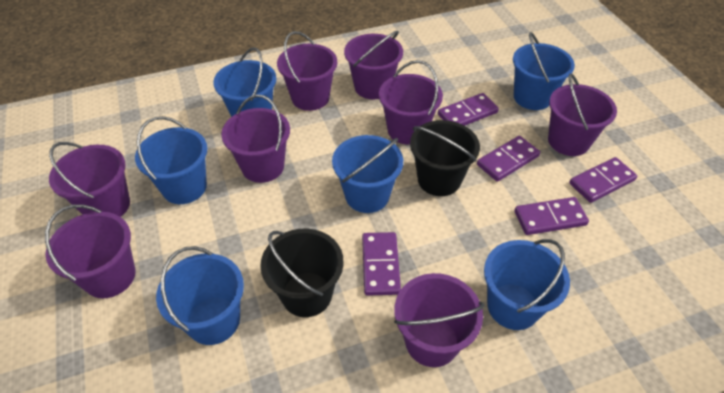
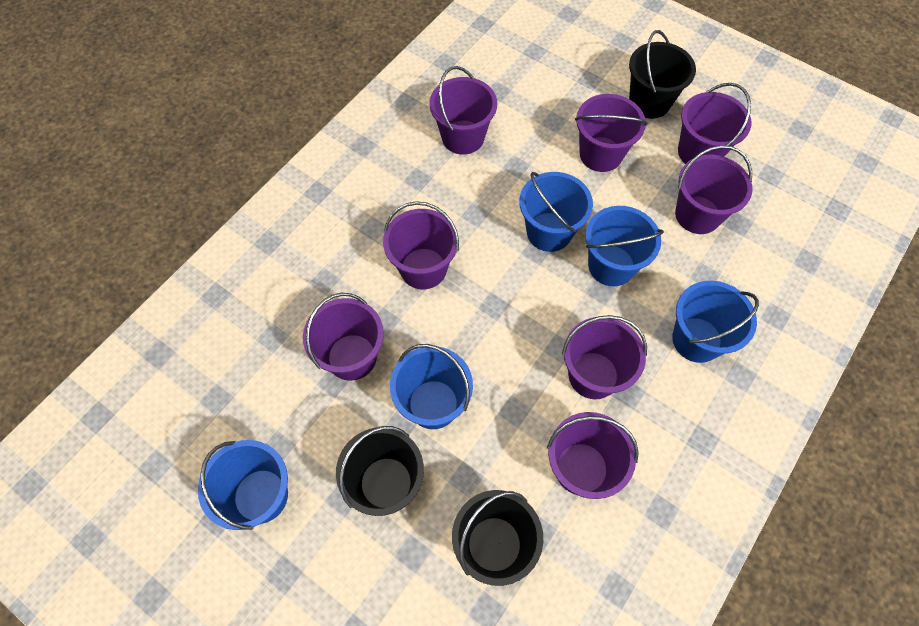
black bucket: 2 -> 3
blue bucket: 6 -> 5
purple domino: 5 -> 0

